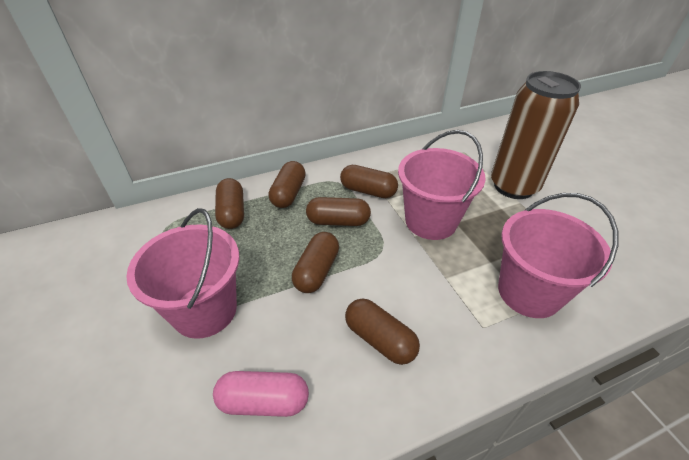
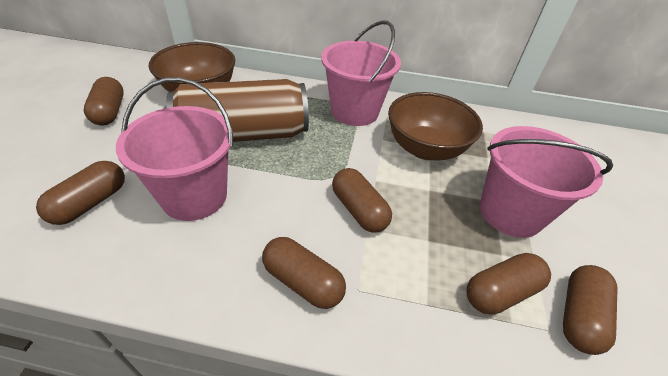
brown bowl: 0 -> 2
pink capsule: 1 -> 0

